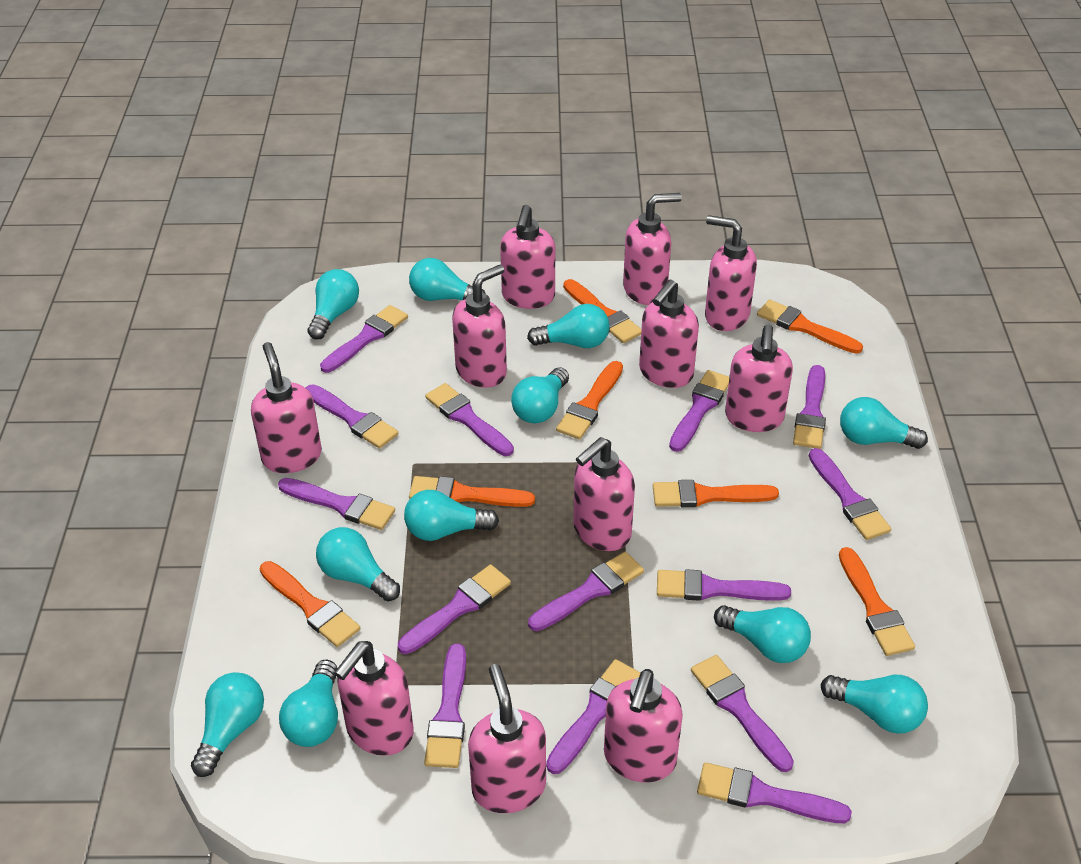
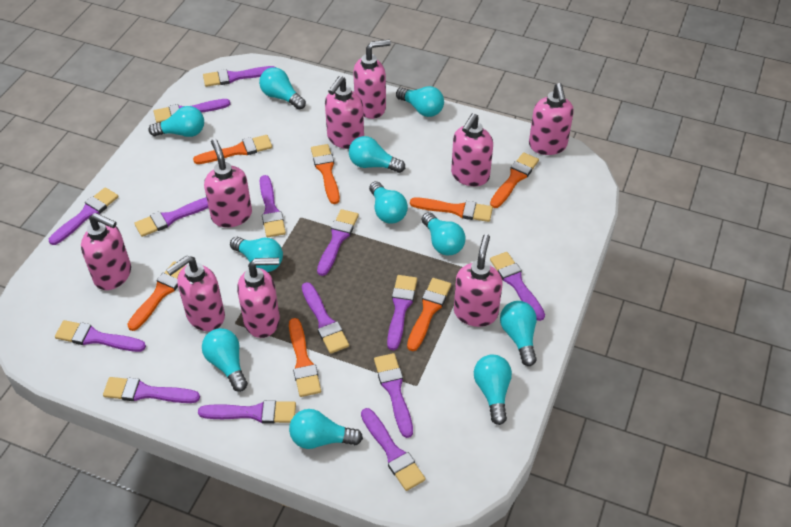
pink soap dispenser: 11 -> 9

